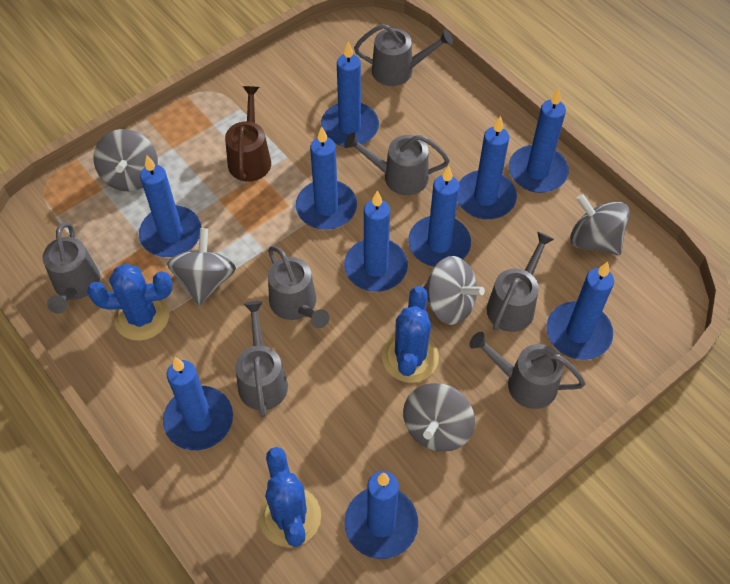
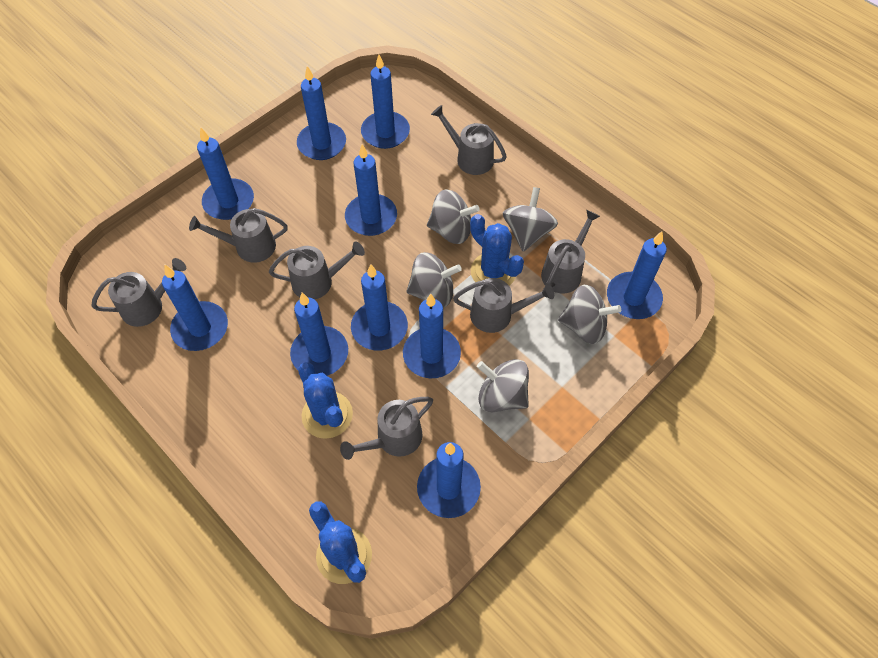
brown watering can: 1 -> 0

